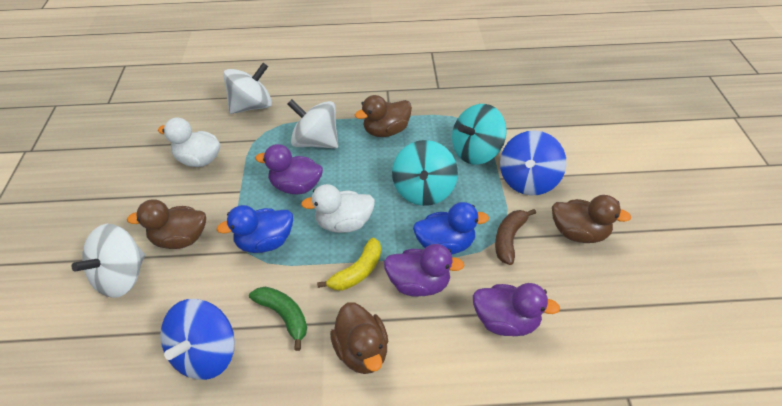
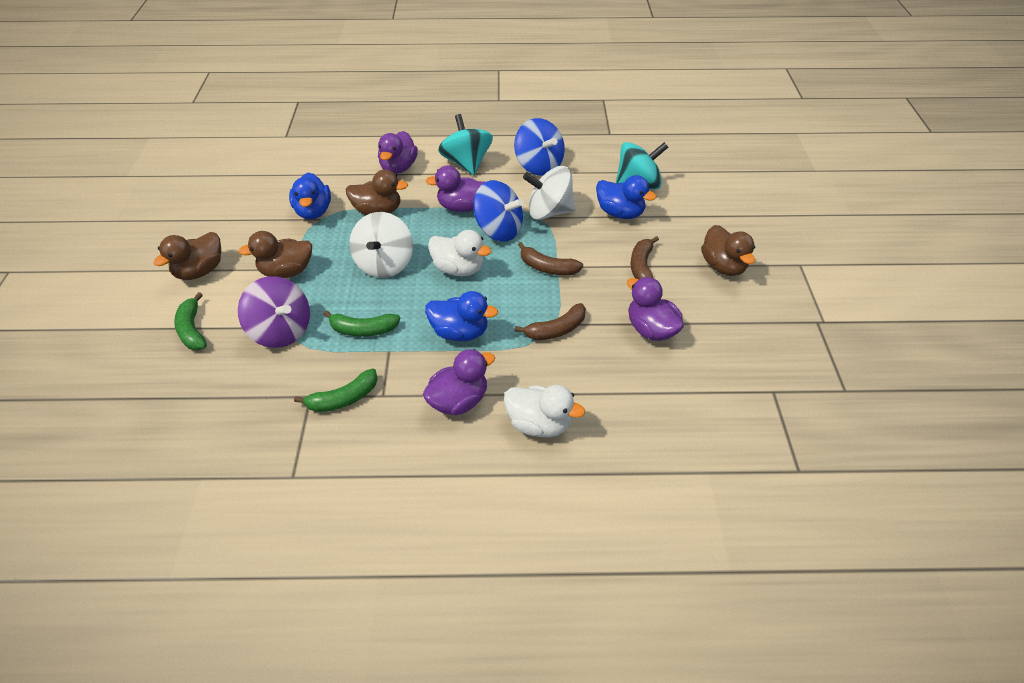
blue duck: 2 -> 3
brown banana: 1 -> 3
green banana: 1 -> 3
purple duck: 3 -> 4
purple spinning top: 0 -> 1
white spinning top: 3 -> 2
yellow banana: 1 -> 0

